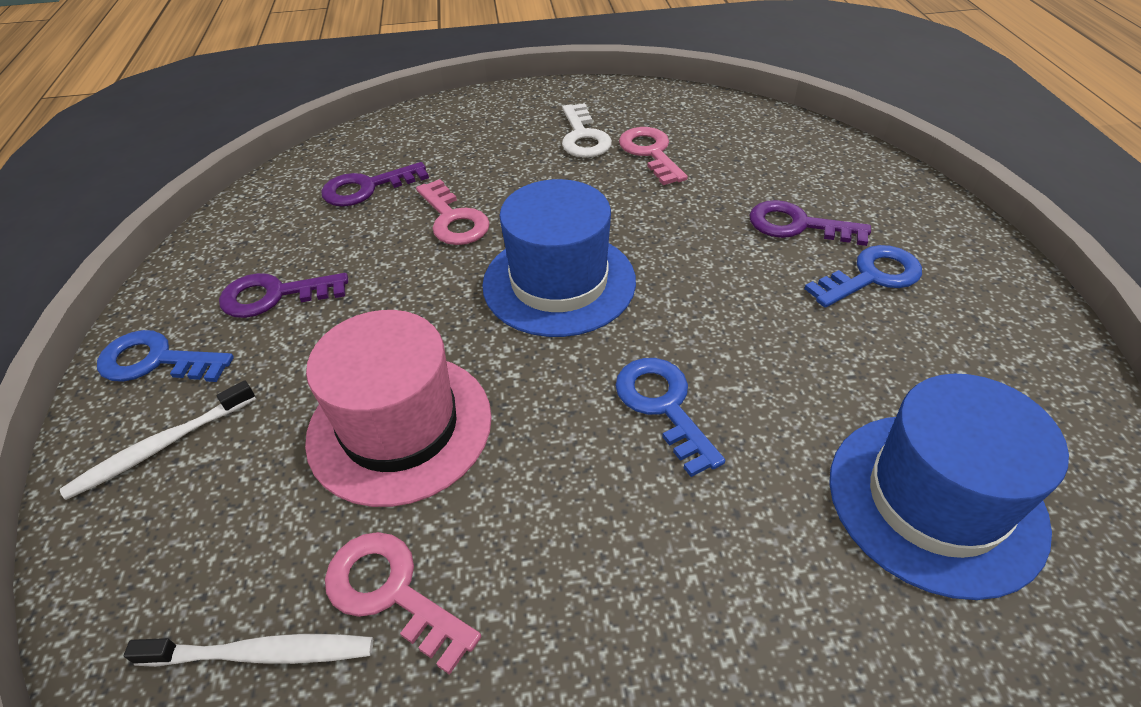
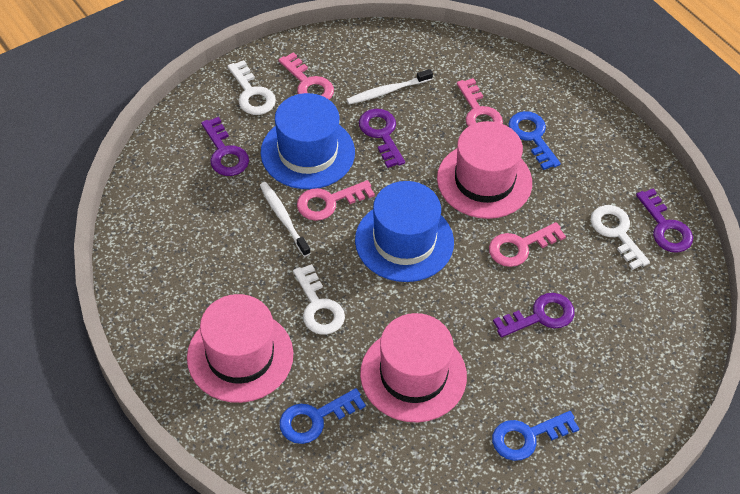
pink hat: 1 -> 3
pink key: 3 -> 4
purple key: 3 -> 4
white key: 1 -> 3

